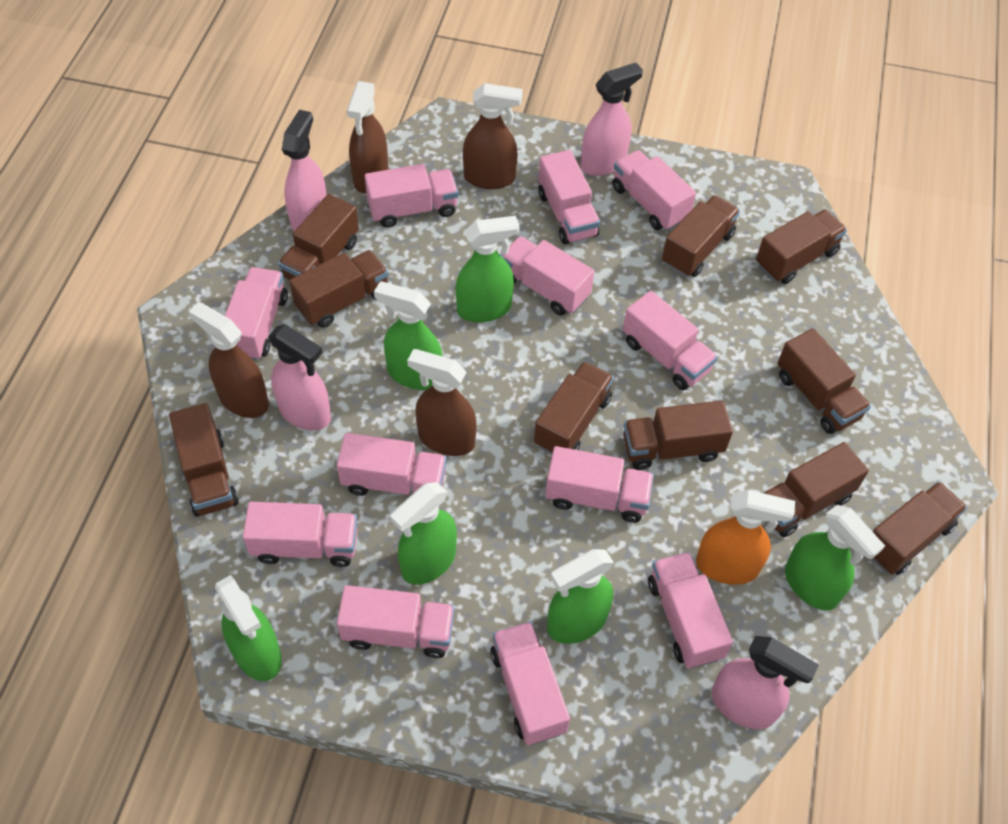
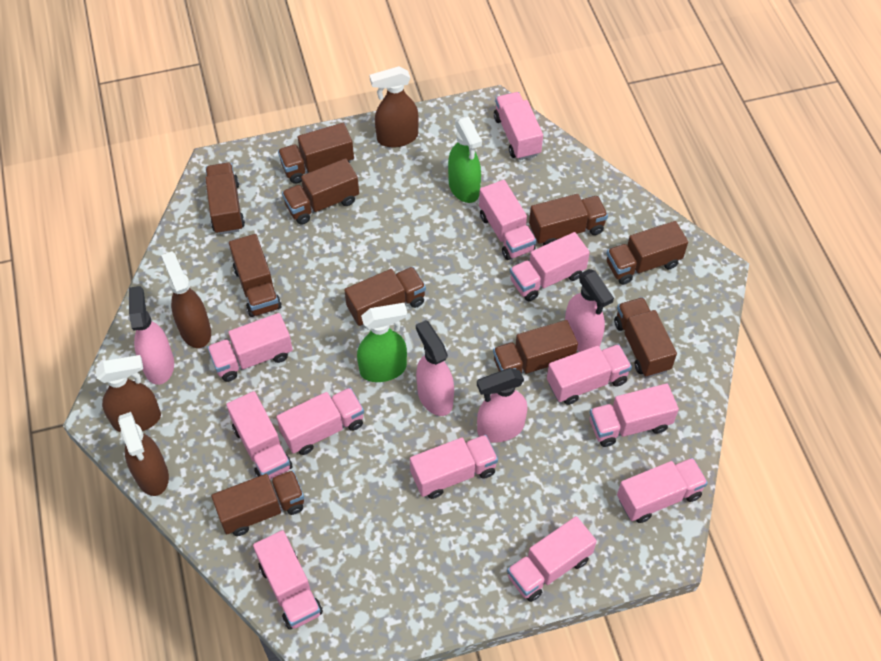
green spray bottle: 6 -> 2
orange spray bottle: 1 -> 0

